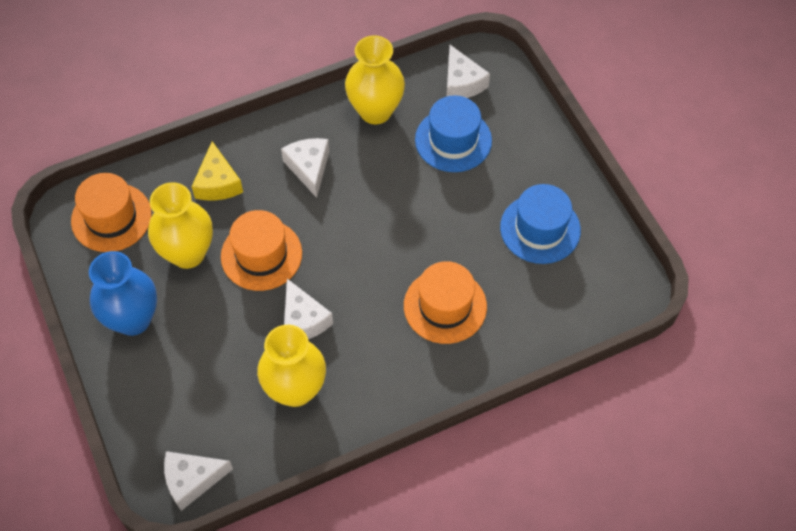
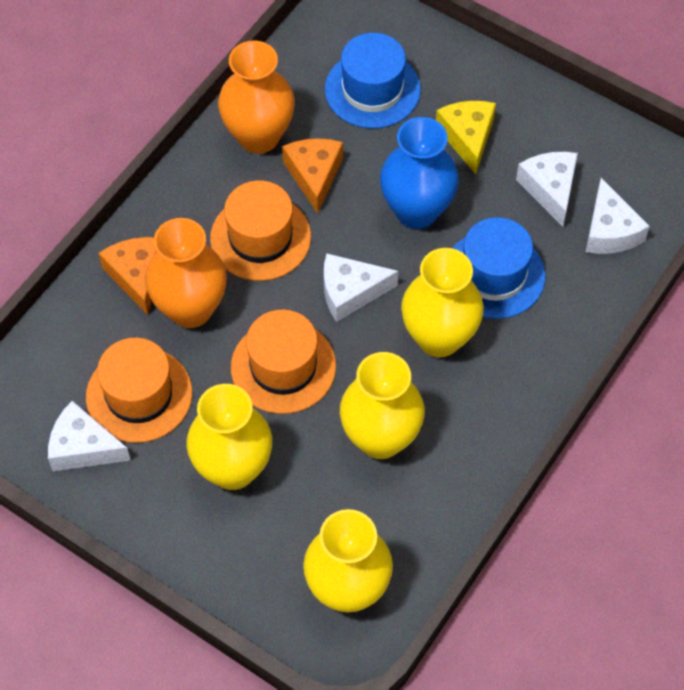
orange cheese: 0 -> 2
orange vase: 0 -> 2
yellow vase: 3 -> 4

